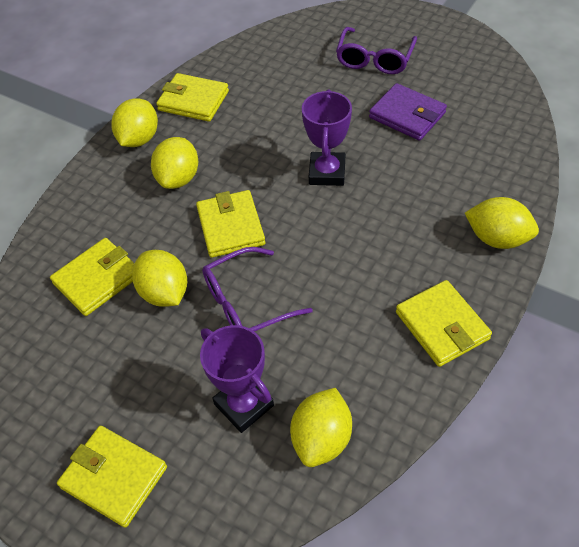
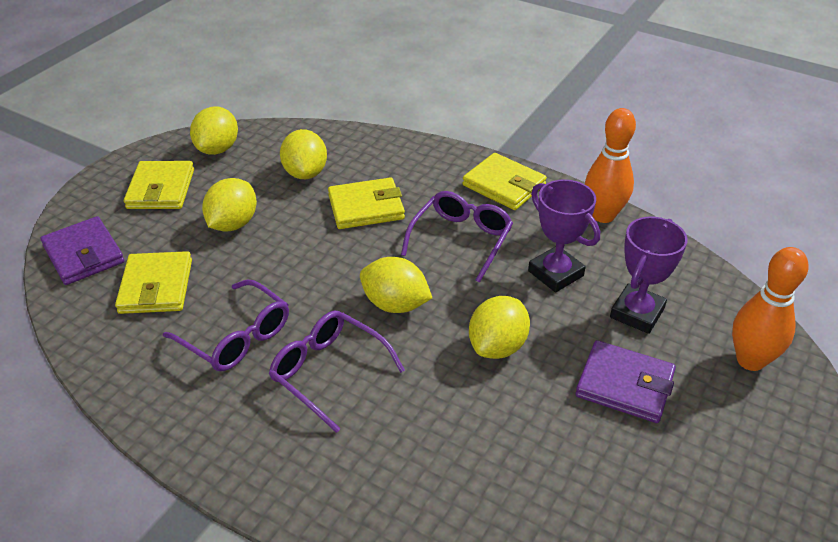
orange bowling pin: 0 -> 2
purple glasses: 2 -> 3
purple wallet: 1 -> 2
yellow wallet: 5 -> 4

